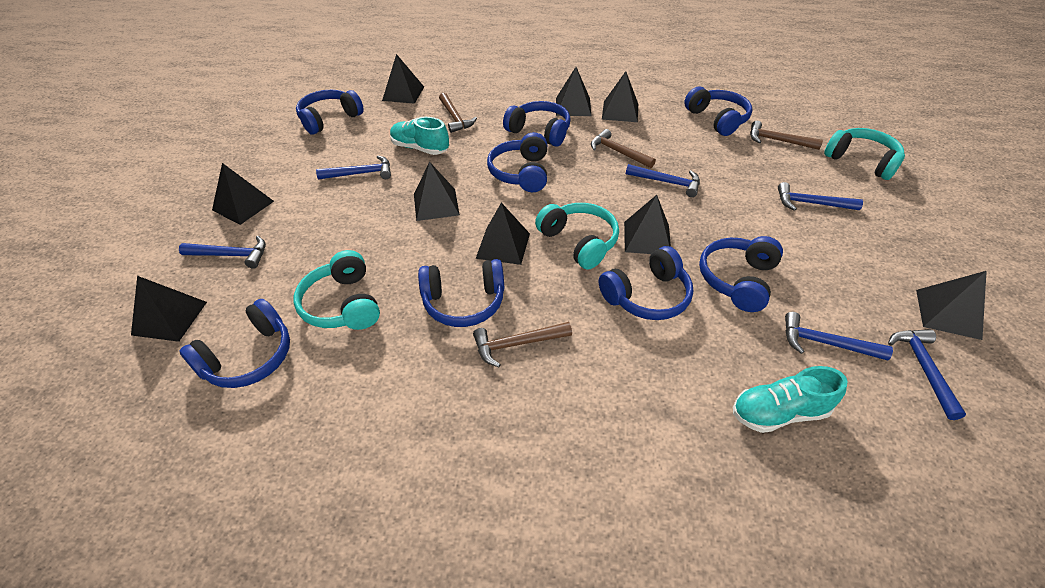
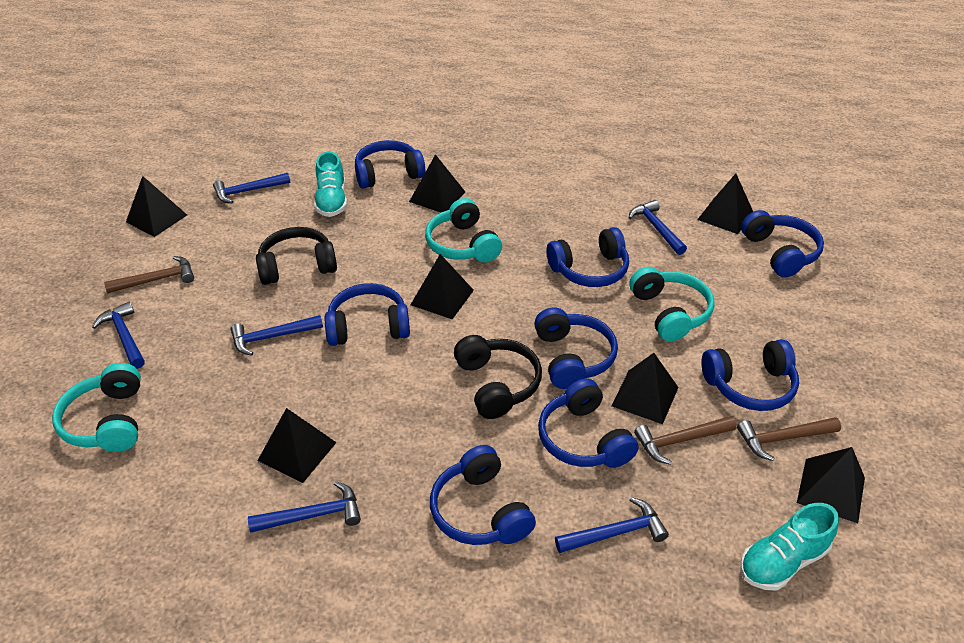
black headphones: 0 -> 2
black pyramid: 9 -> 7
brown hammer: 4 -> 3

